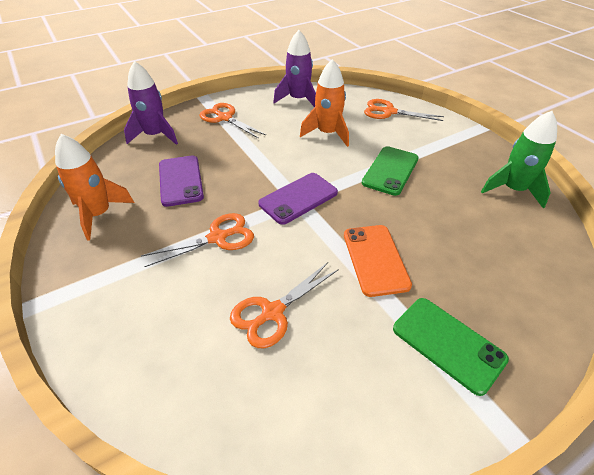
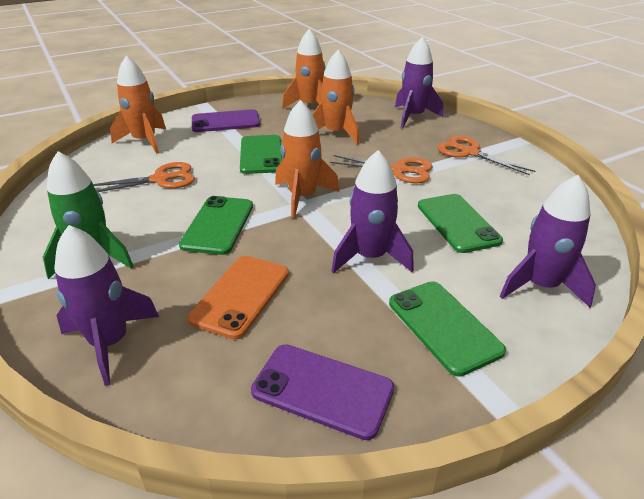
green phone: 2 -> 4
orange rocket: 2 -> 4
orange scissors: 4 -> 3
purple rocket: 2 -> 4

